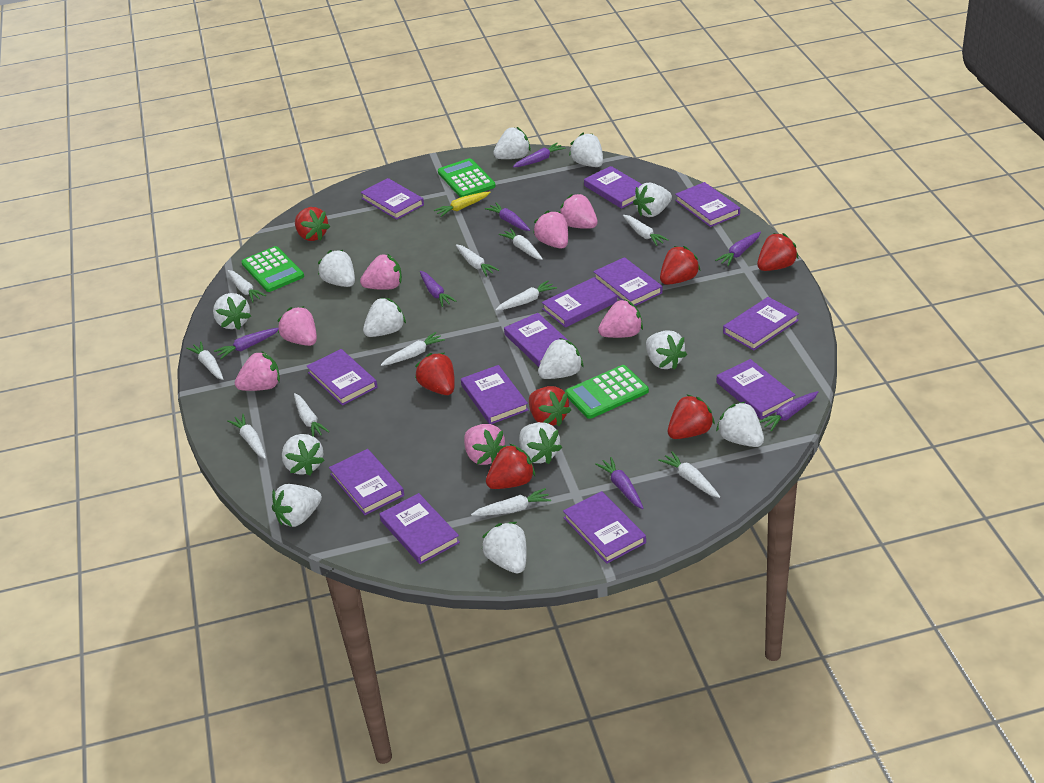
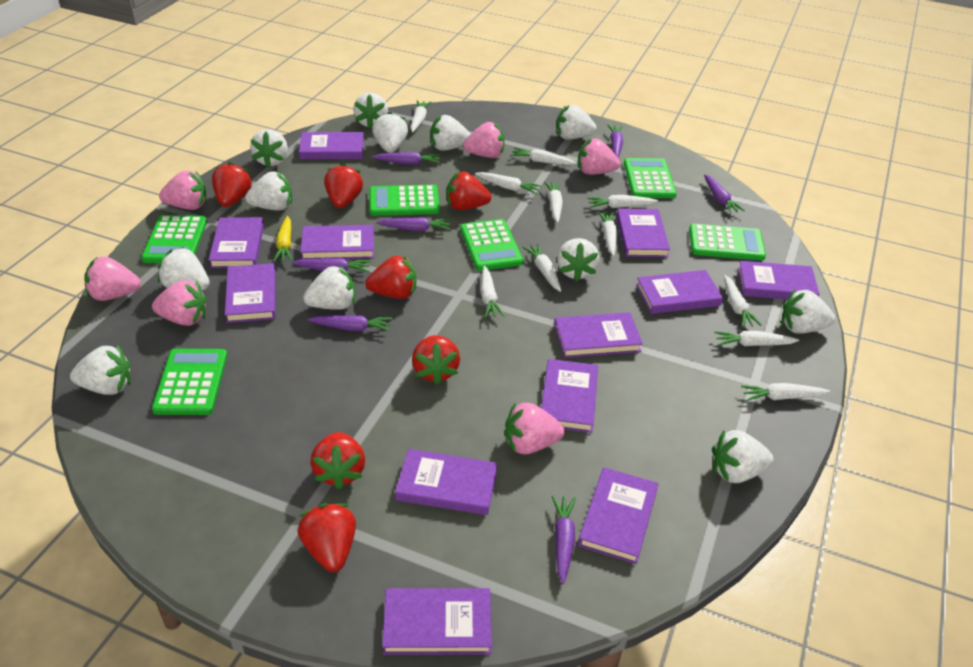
green calculator: 3 -> 6
pink strawberry: 7 -> 6
purple book: 13 -> 12
white strawberry: 13 -> 12

